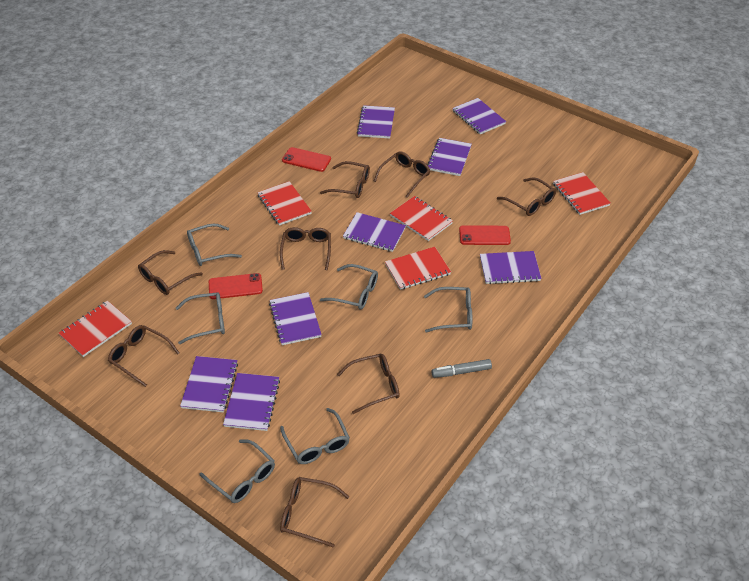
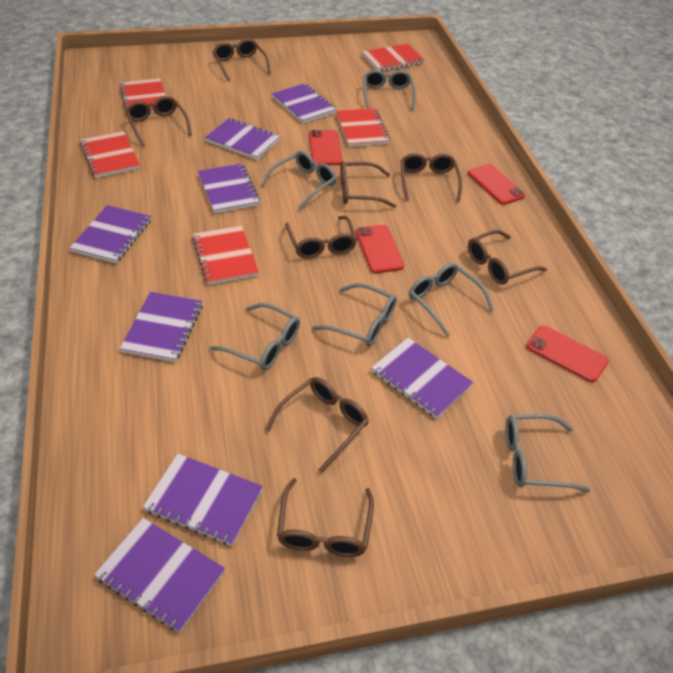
grey marker: 1 -> 0
red phone: 3 -> 4

